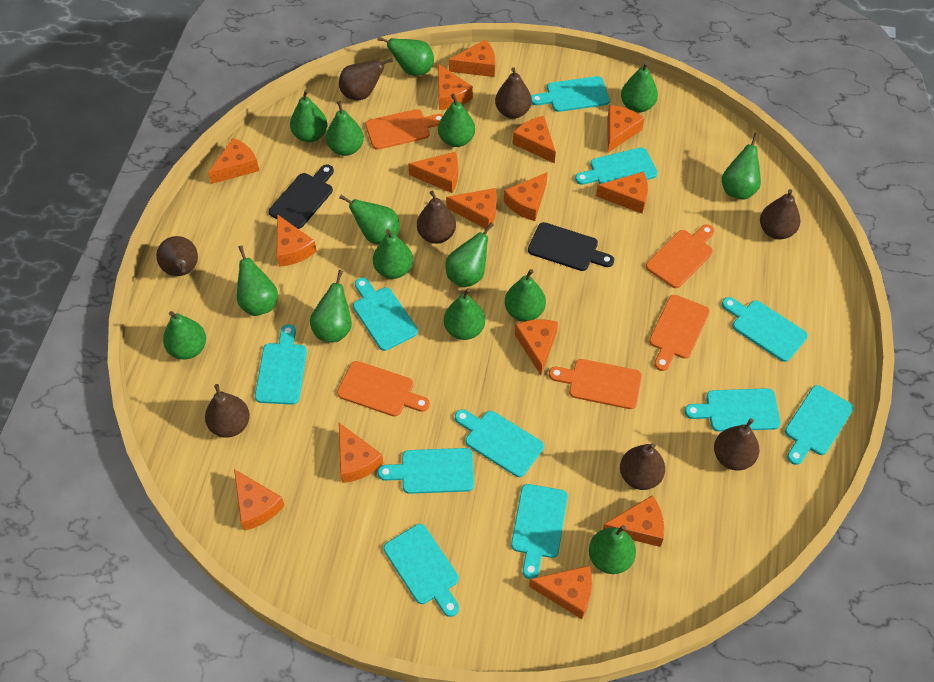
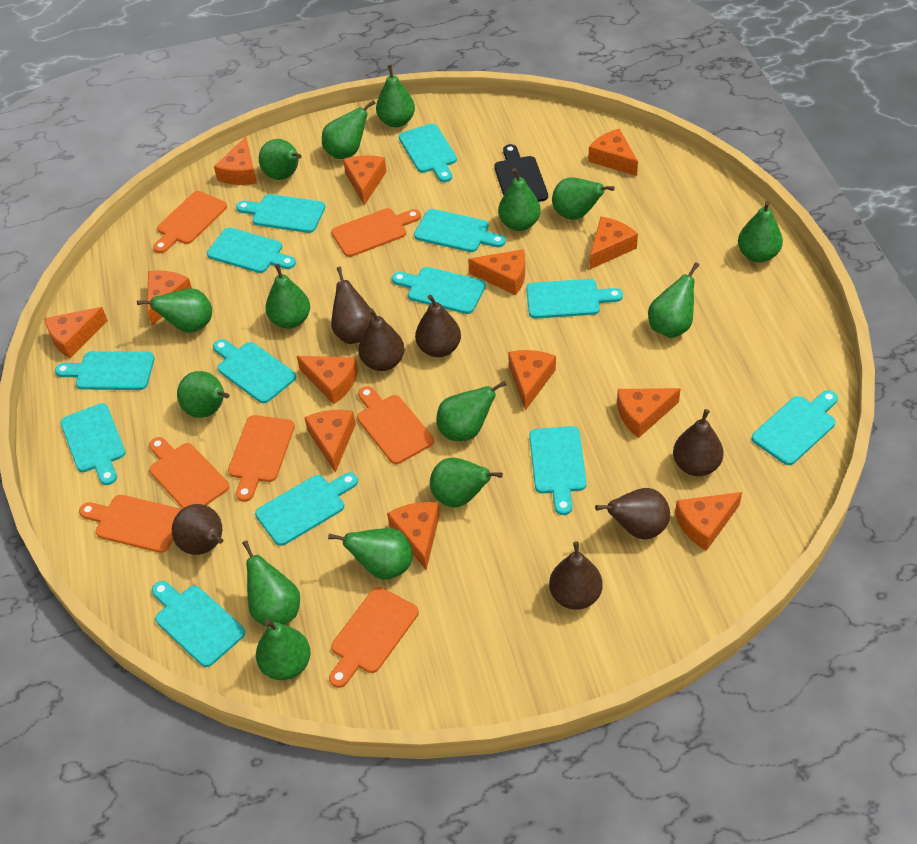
black cutting board: 2 -> 1
brown pear: 8 -> 7
orange cheese: 15 -> 13
orange cutting board: 5 -> 7
turquoise cutting board: 11 -> 13

